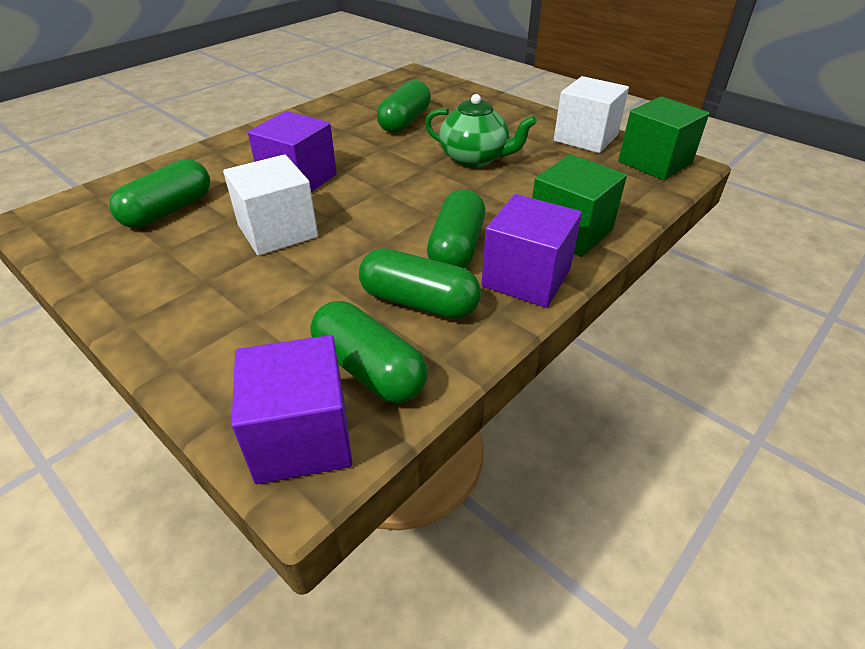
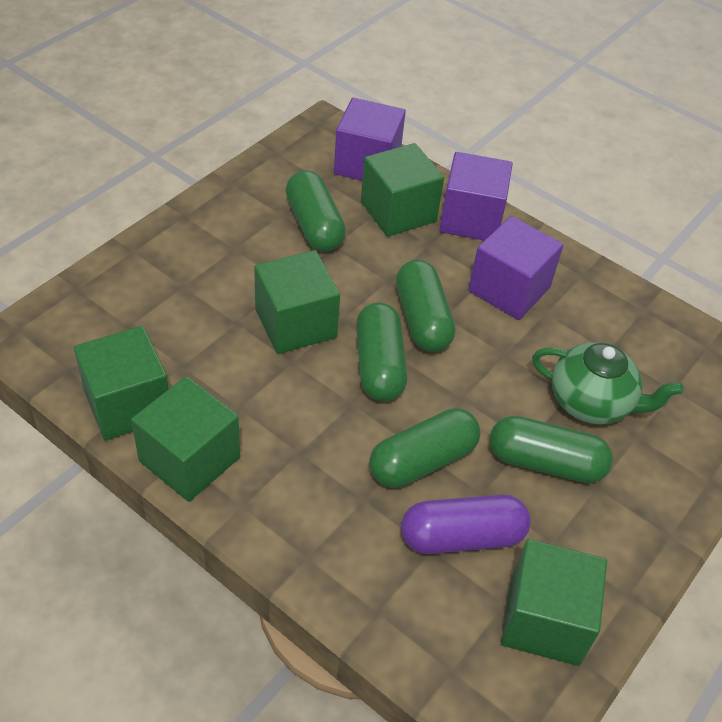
green cube: 2 -> 5
purple capsule: 0 -> 1
white cube: 2 -> 0

